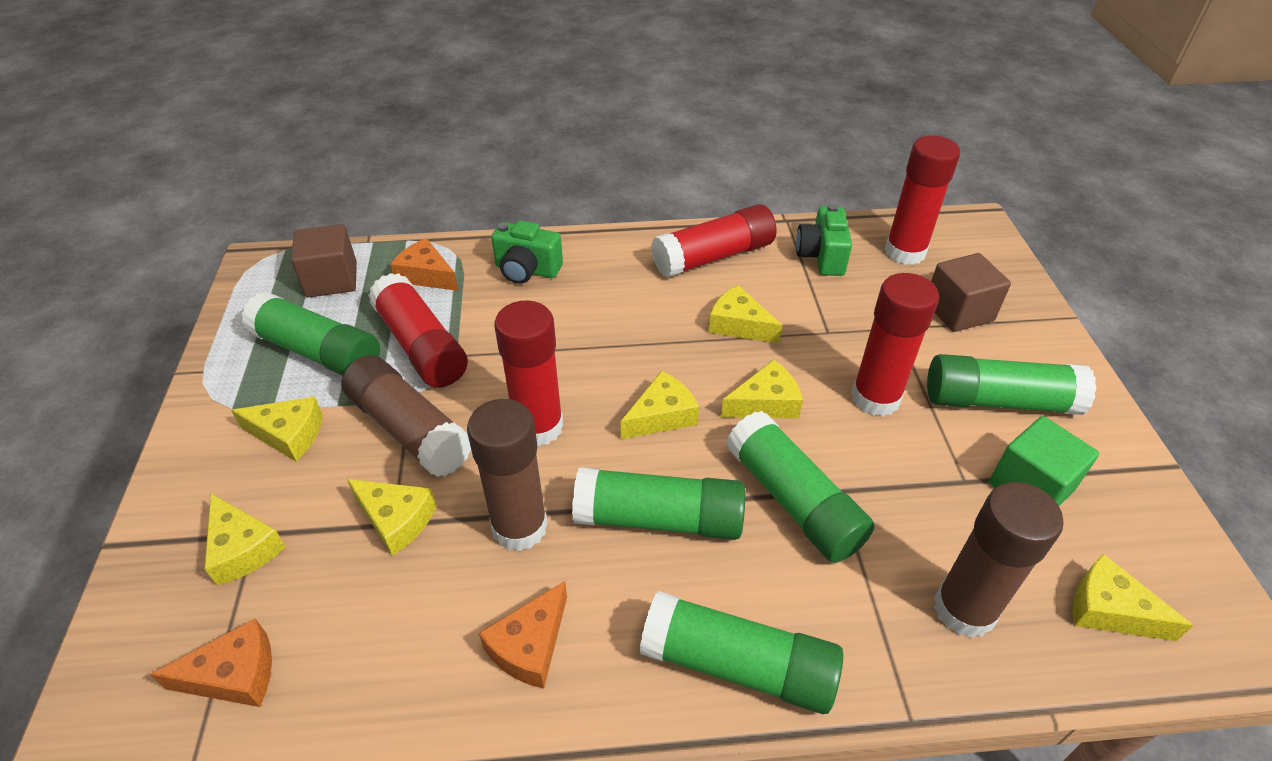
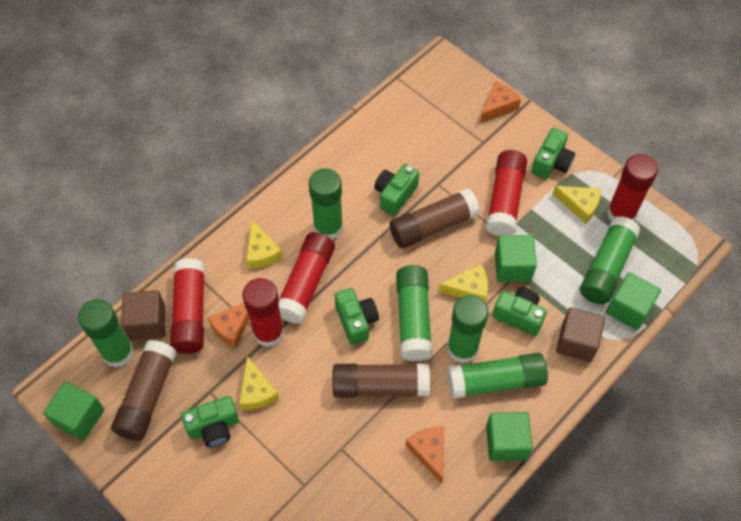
green camera: 2 -> 5
green cube: 1 -> 4
green glue stick: 5 -> 6
yellow cheese: 7 -> 4

